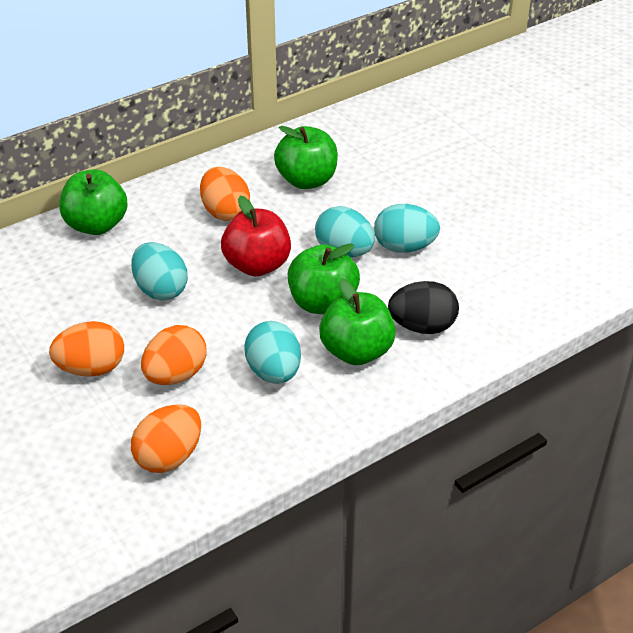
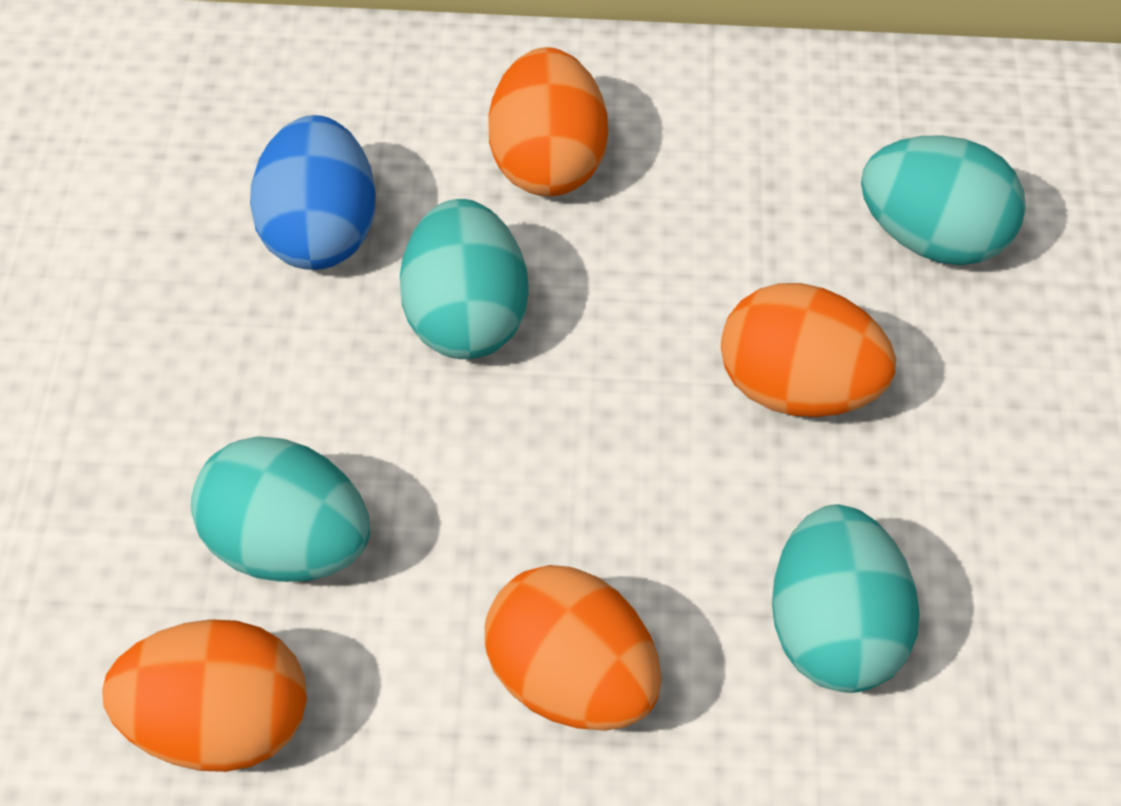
black egg: 1 -> 0
blue egg: 0 -> 1
green apple: 4 -> 0
red apple: 1 -> 0

